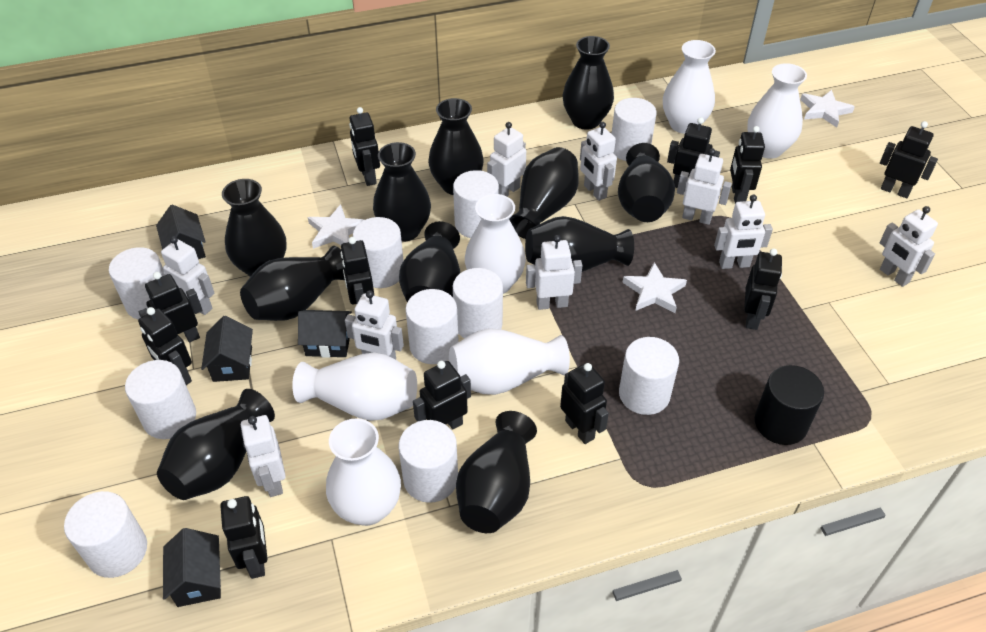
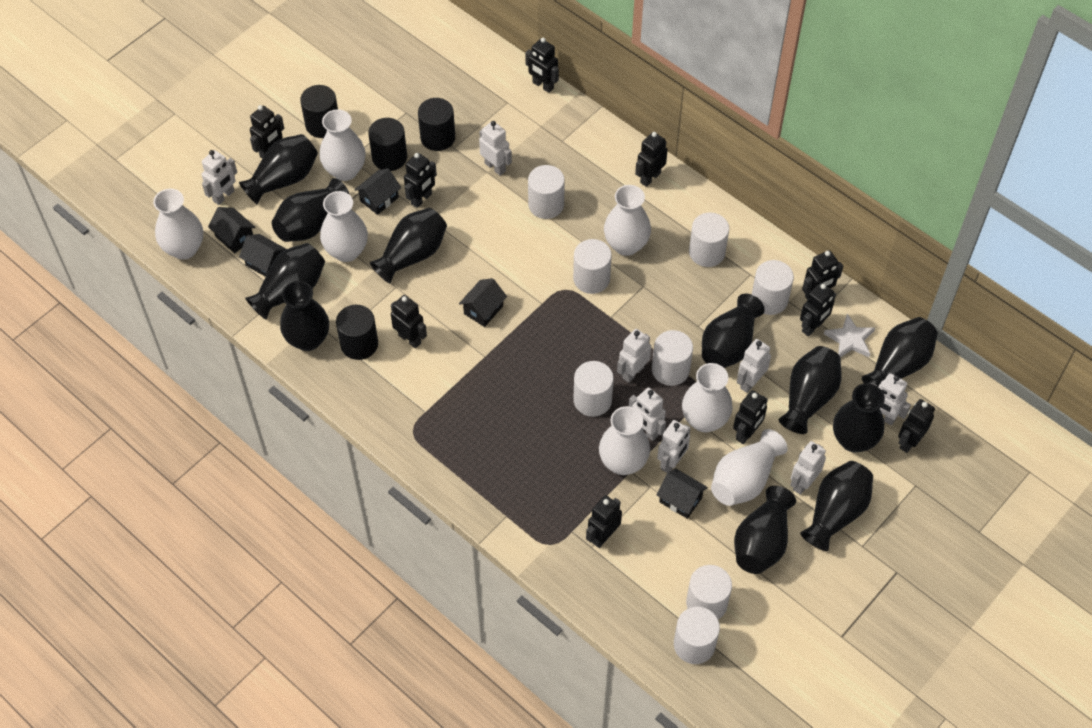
black cylinder: 1 -> 4
black house: 4 -> 5
black robot: 11 -> 10
white cylinder: 10 -> 8
white robot: 9 -> 8
white star: 3 -> 1
white vase: 6 -> 7

